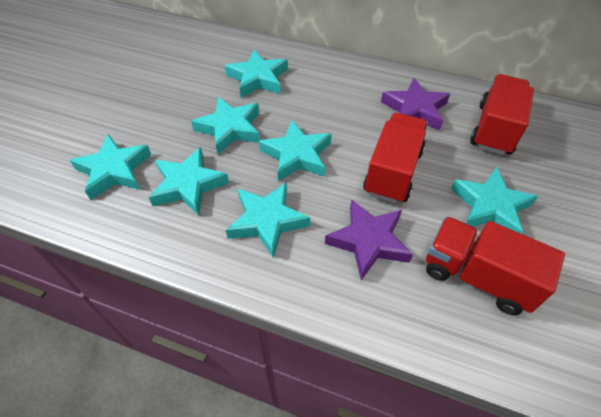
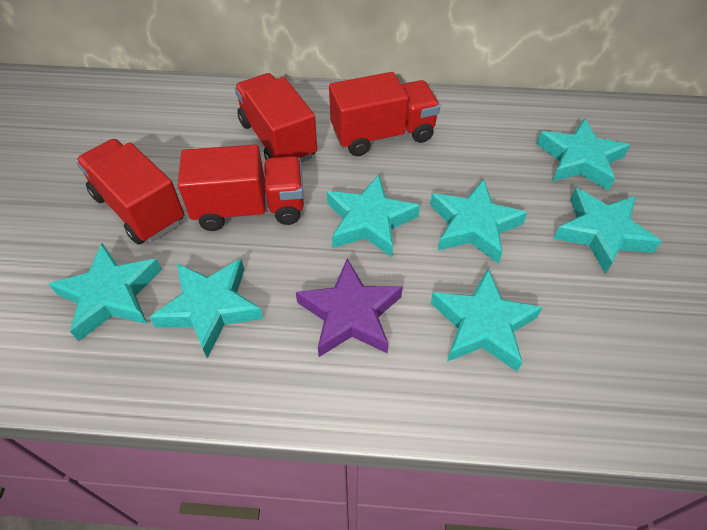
purple star: 2 -> 1
red truck: 3 -> 4

